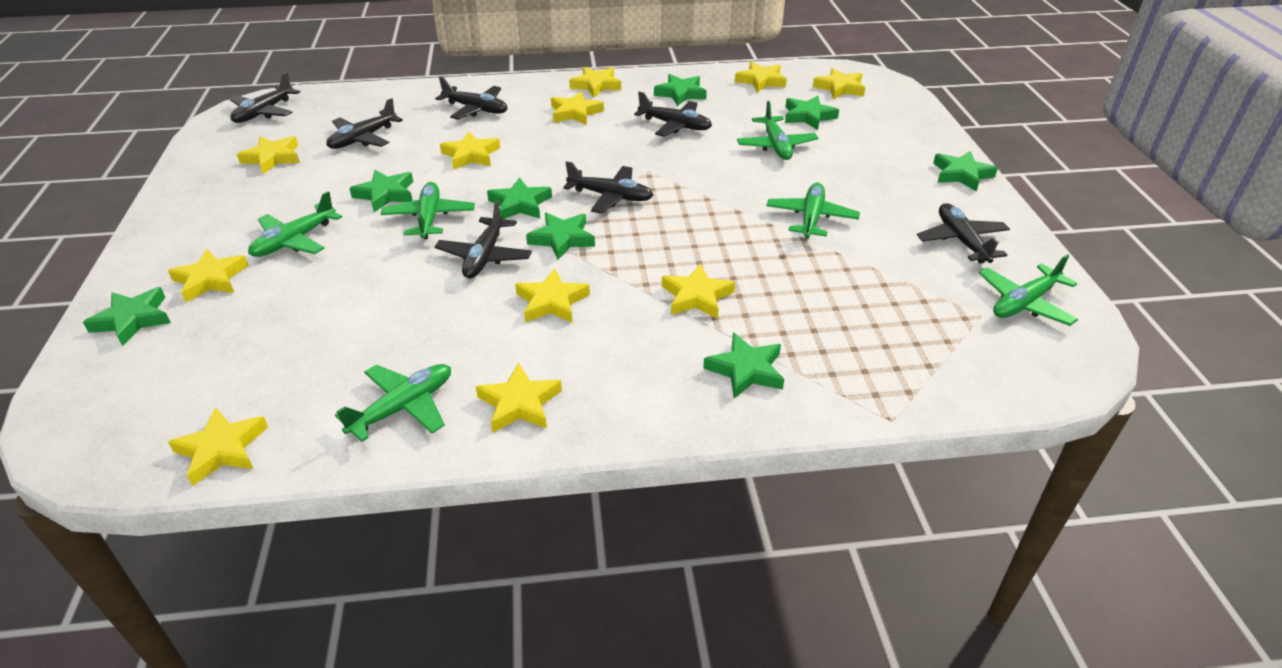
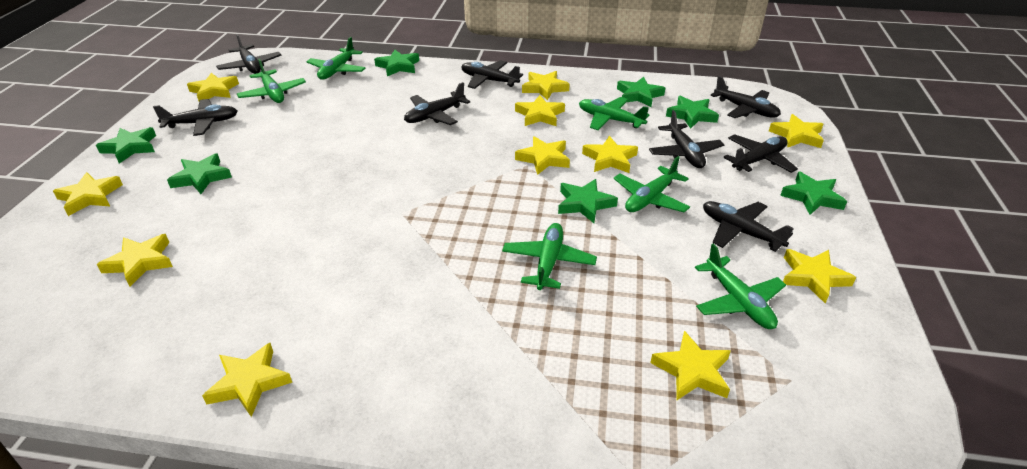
black plane: 7 -> 8
green star: 8 -> 7

